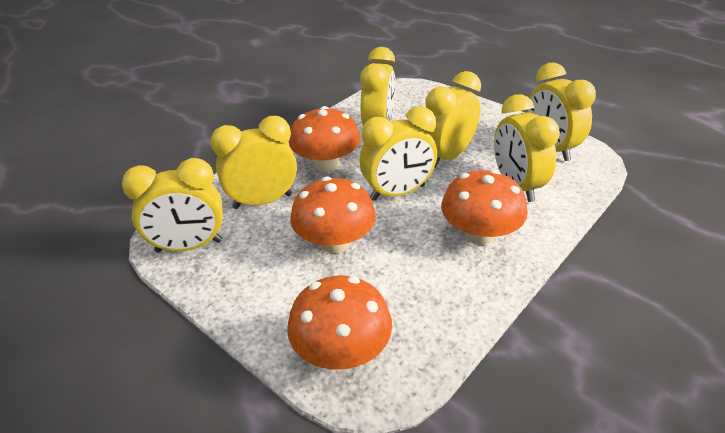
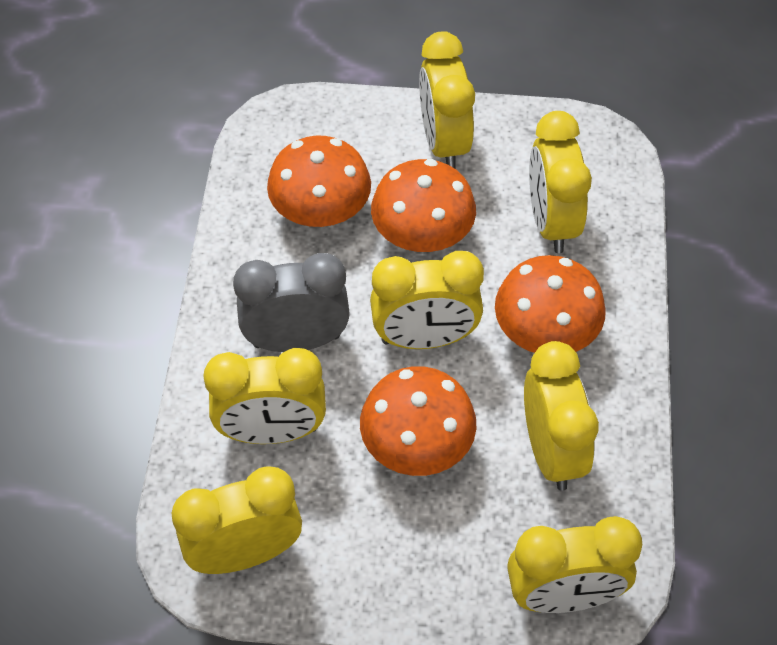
grey clock: 0 -> 1

